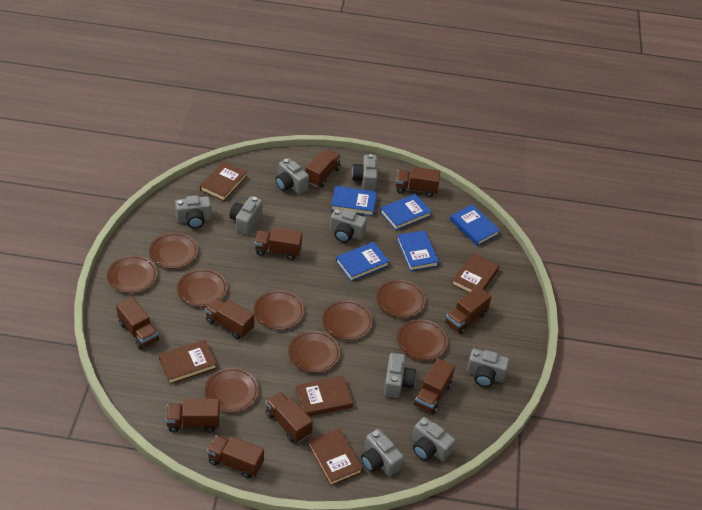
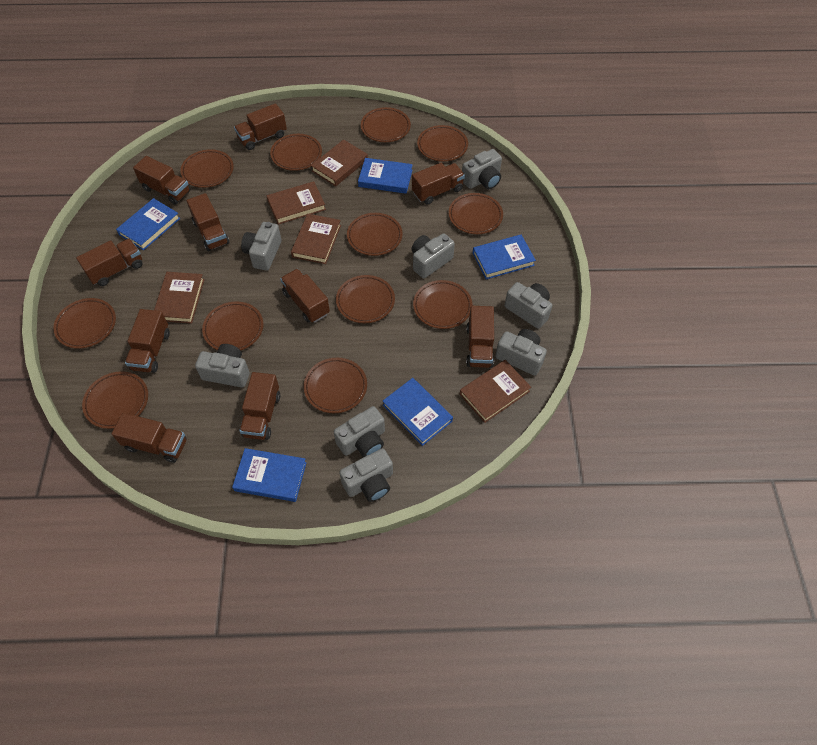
brown plate: 9 -> 12
grey camera: 9 -> 8

